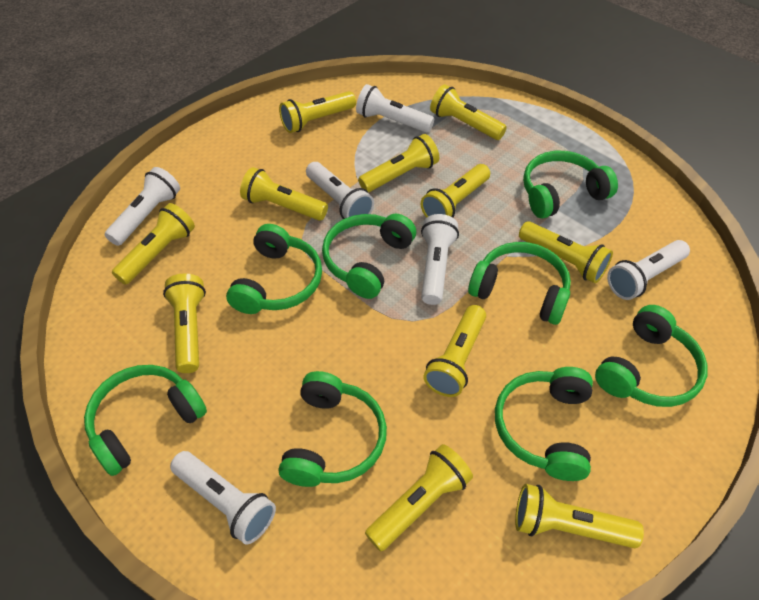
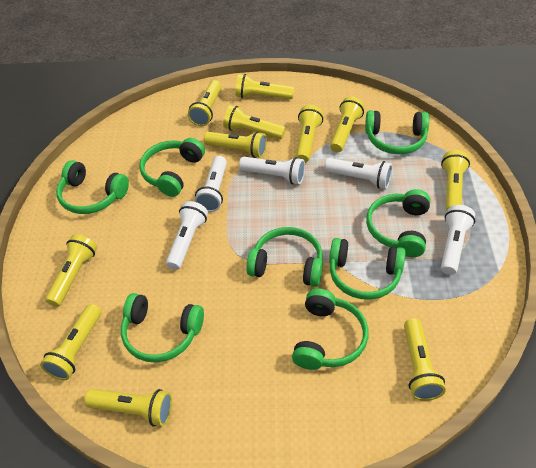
white flashlight: 6 -> 5

